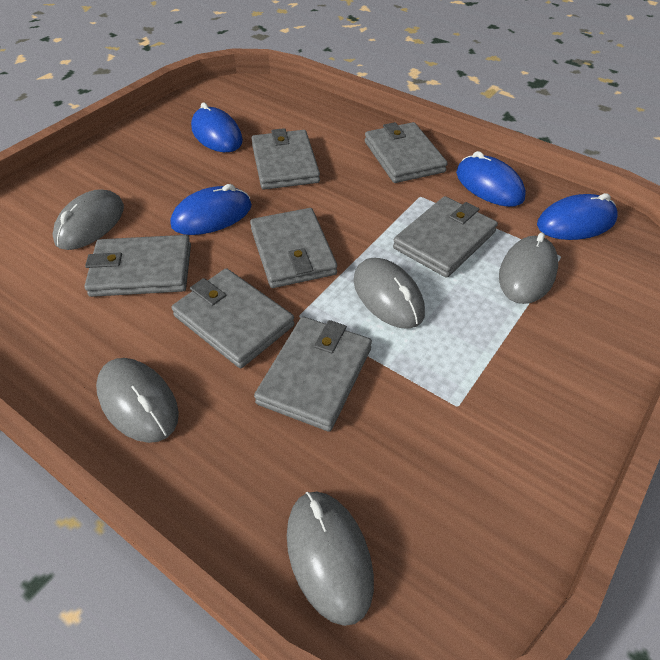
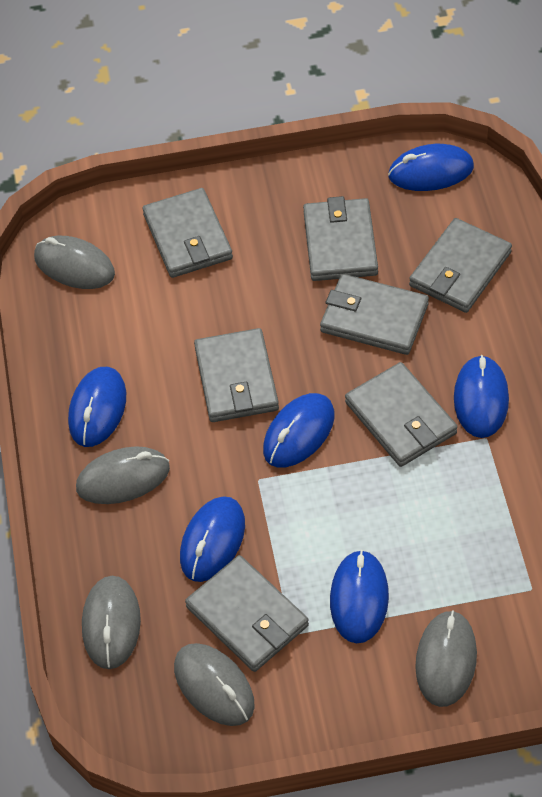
blue mouse: 4 -> 6

